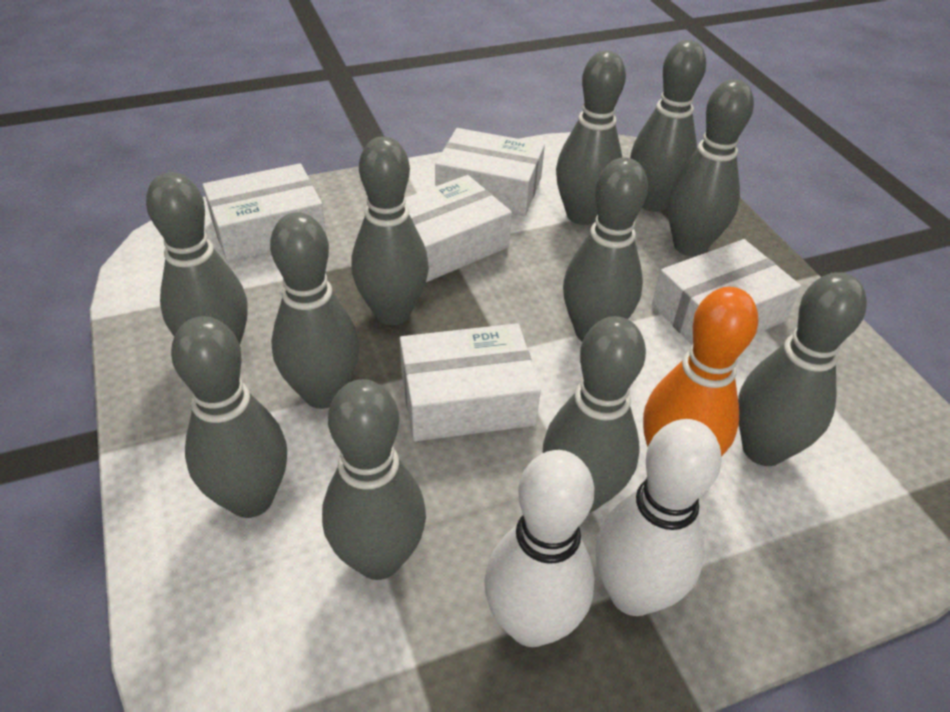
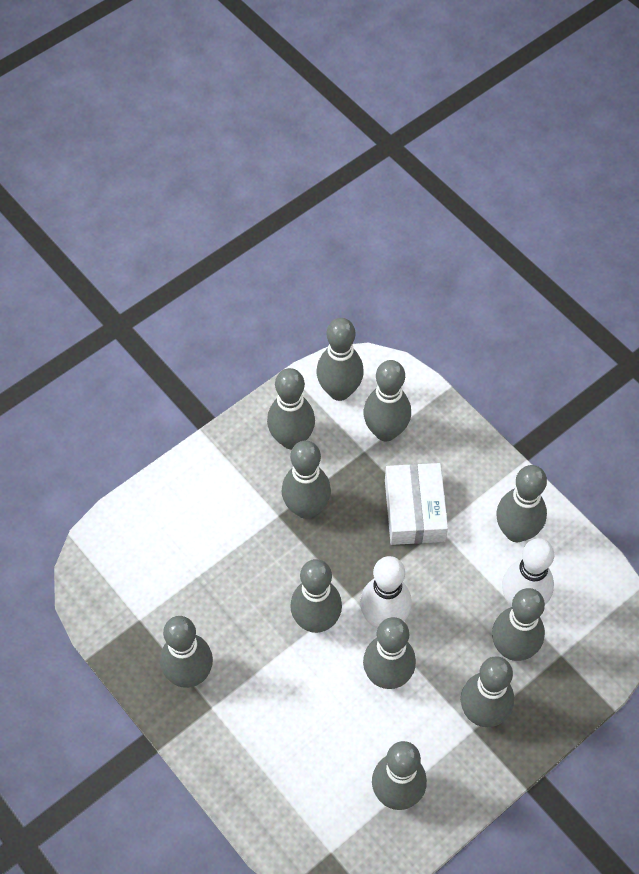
orange bowling pin: 1 -> 0
white box: 5 -> 1

